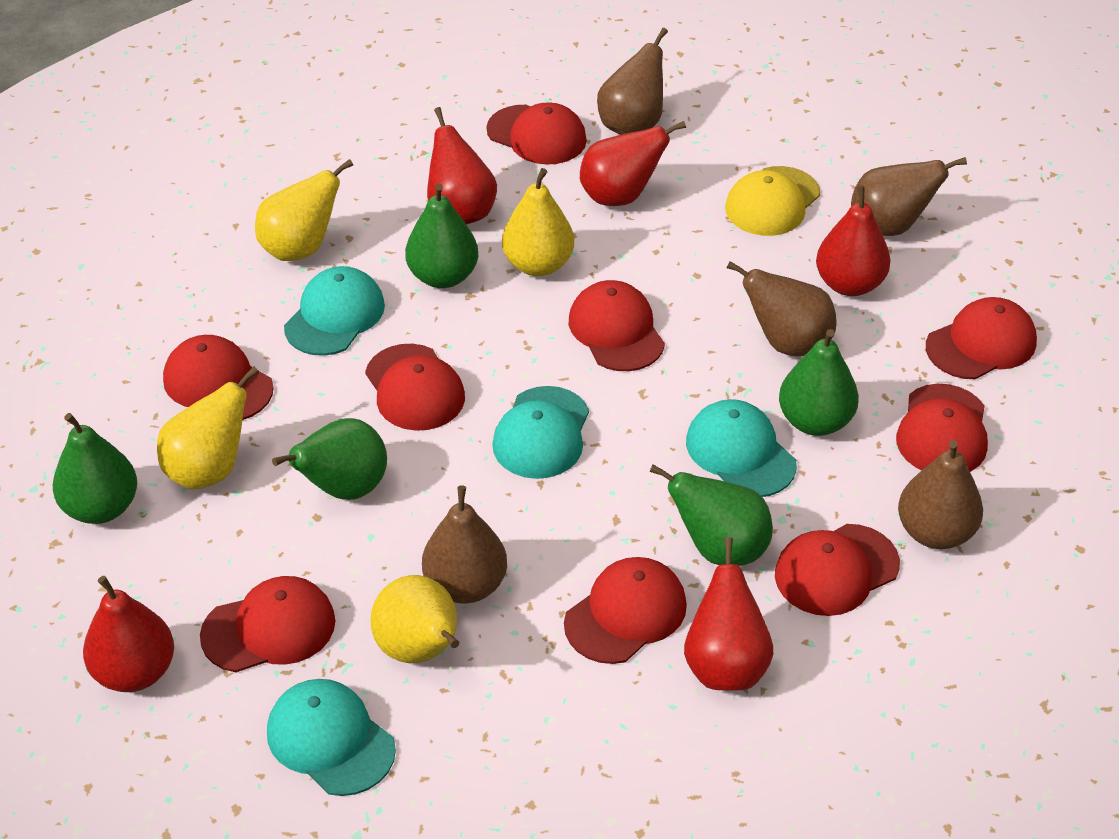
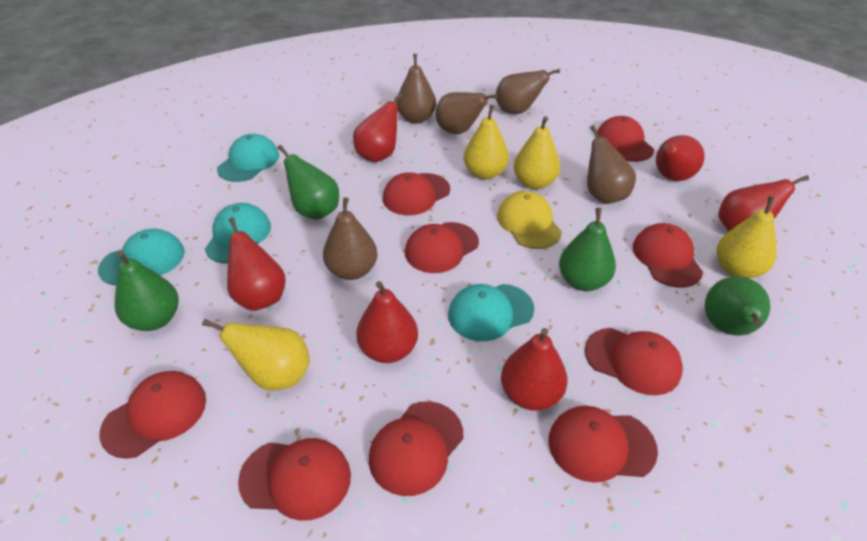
green pear: 5 -> 4
red pear: 5 -> 6

